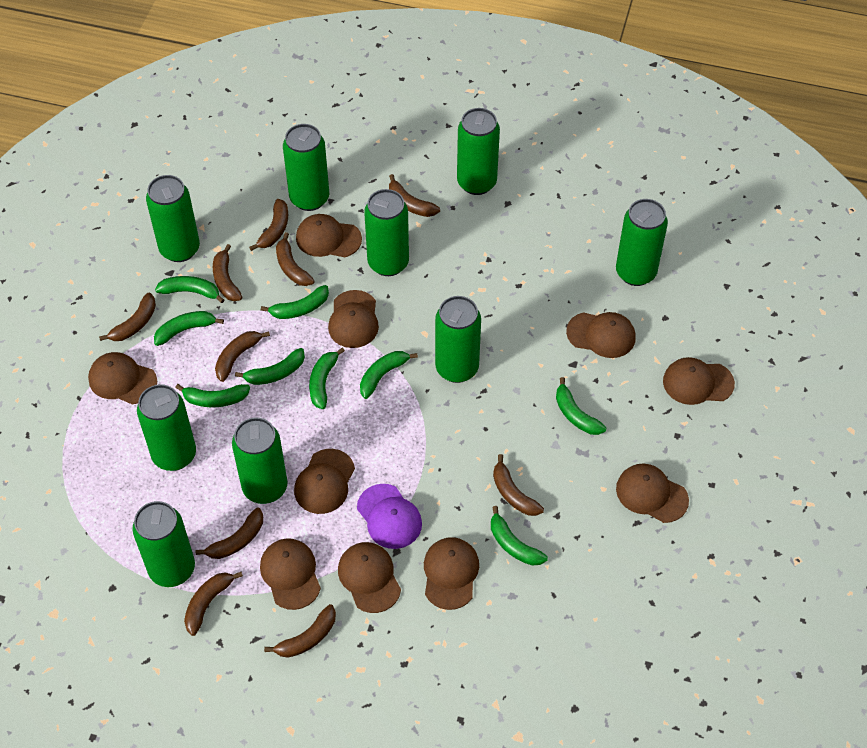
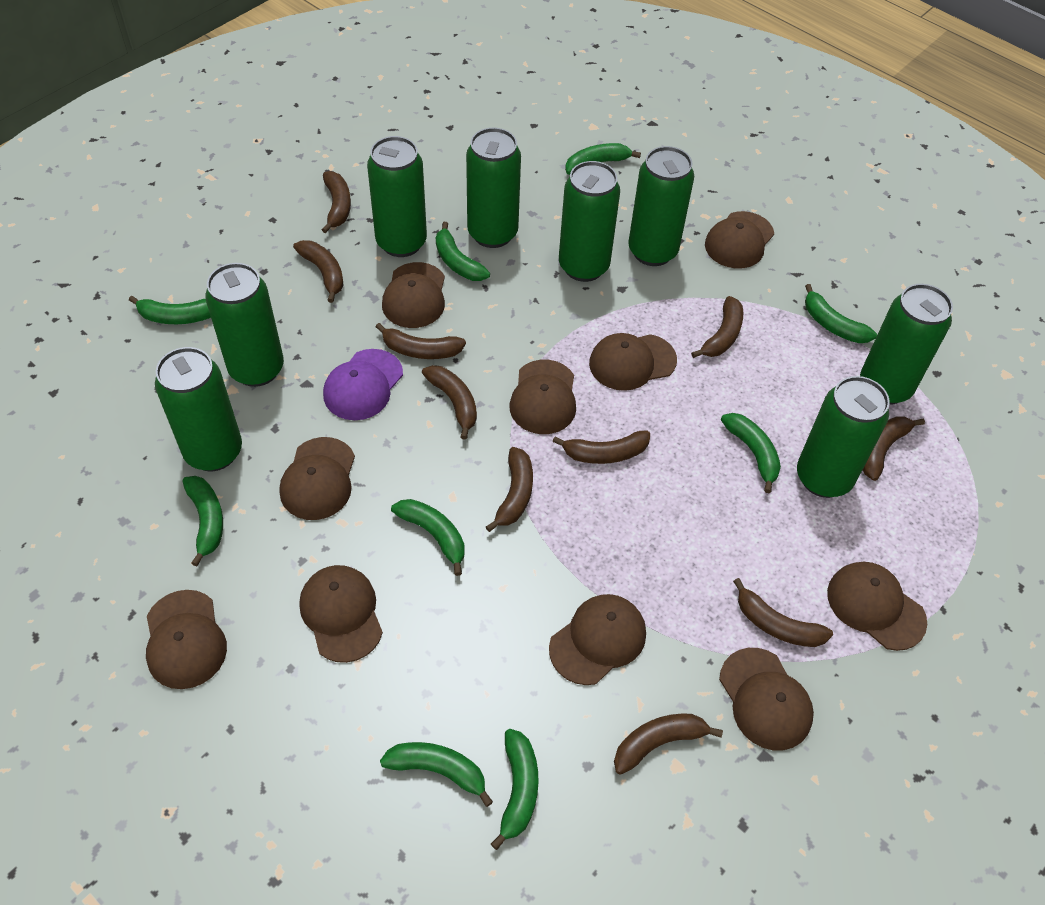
green can: 9 -> 8

